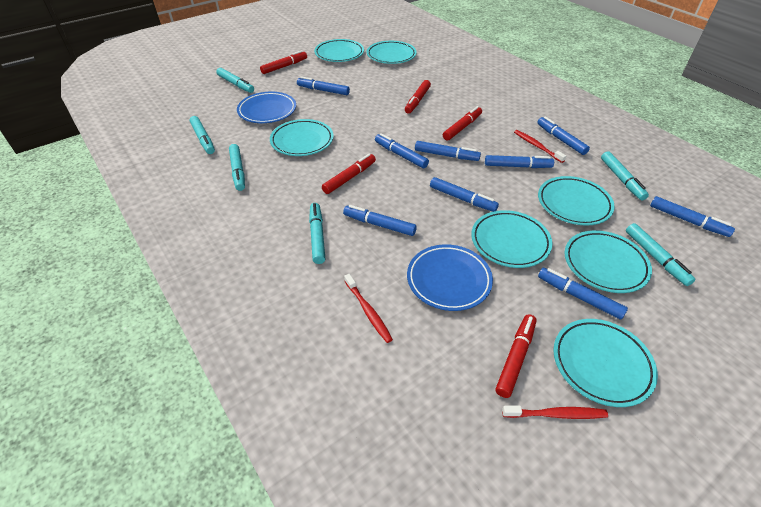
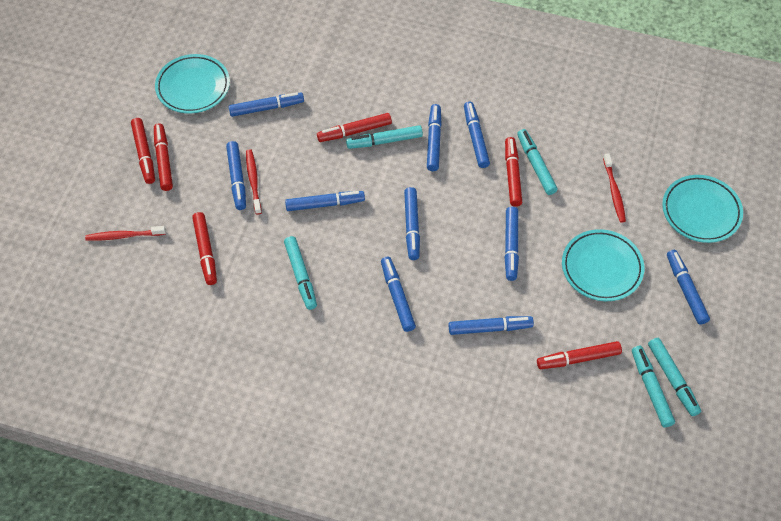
blue marker: 9 -> 10
blue plate: 2 -> 0
red marker: 5 -> 6
turquoise marker: 6 -> 5
turquoise plate: 7 -> 3

